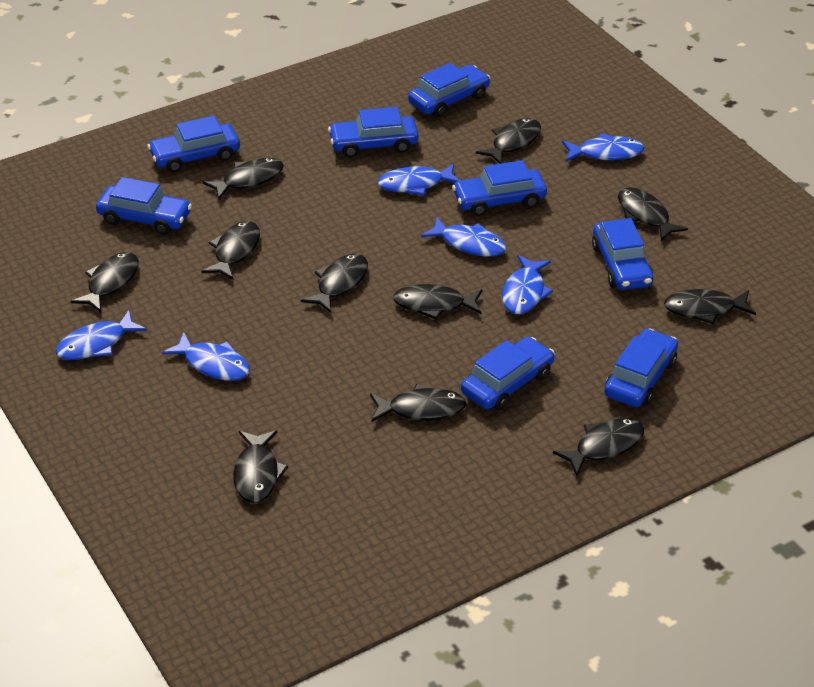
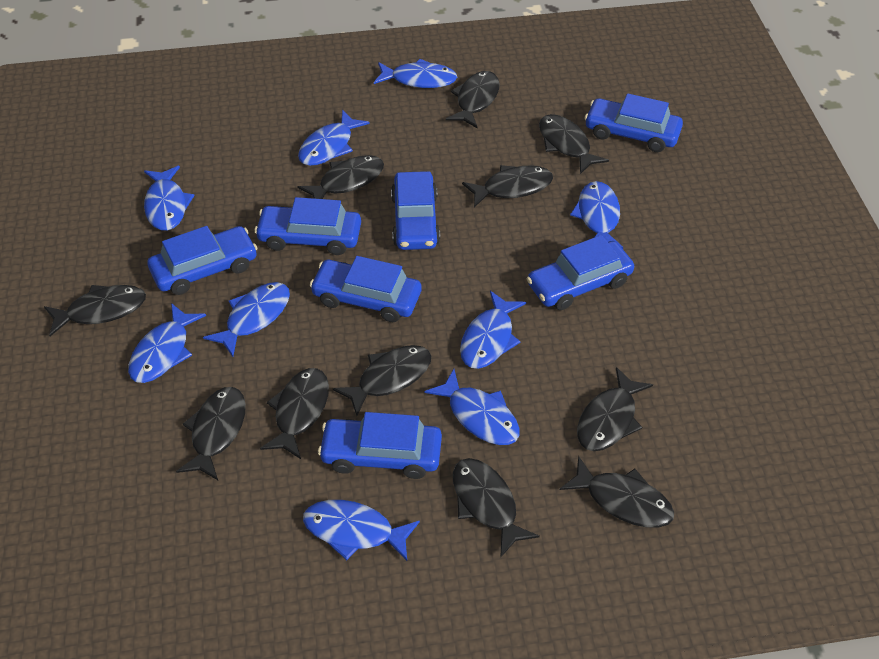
blue car: 8 -> 7
blue fish: 6 -> 9

